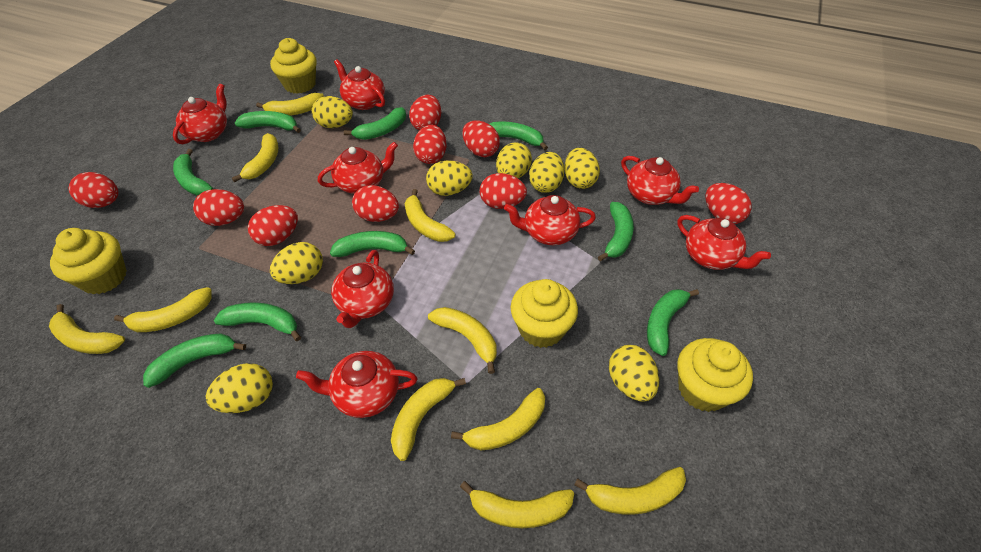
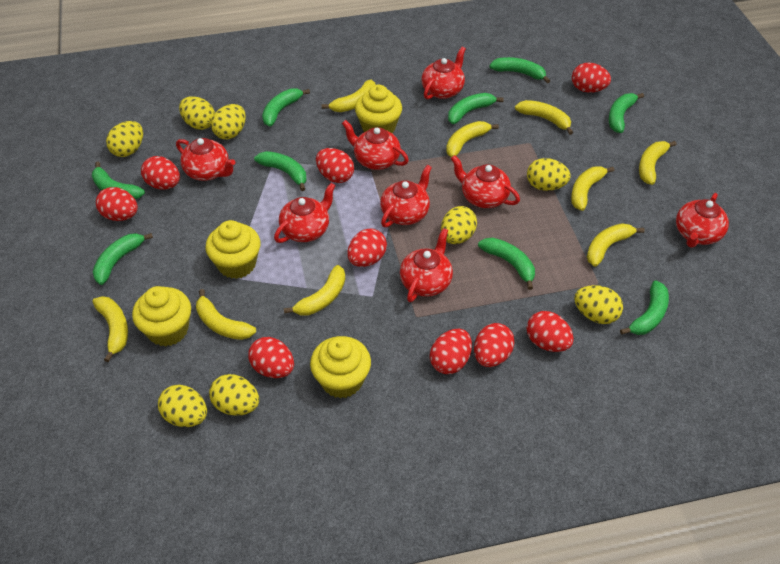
yellow banana: 10 -> 9

